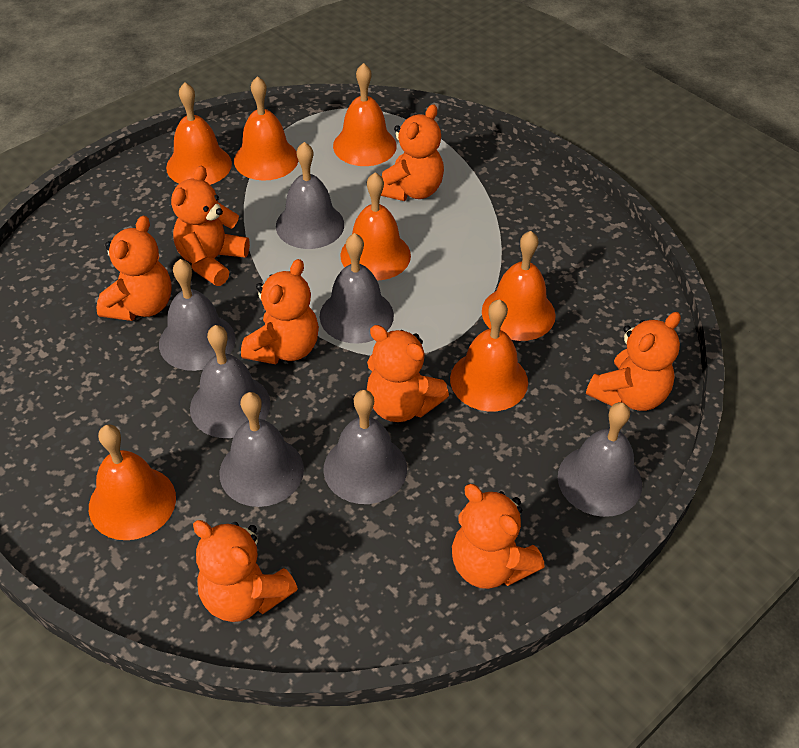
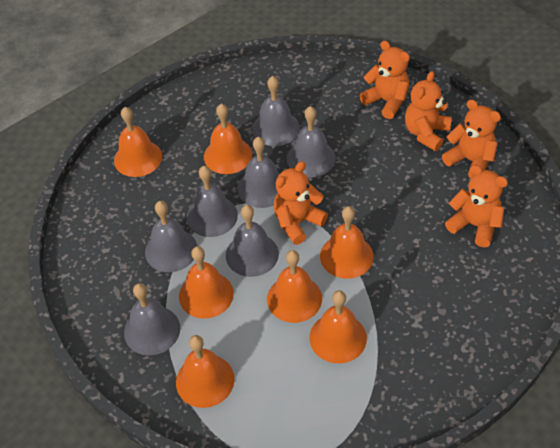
orange teddy bear: 8 -> 5

